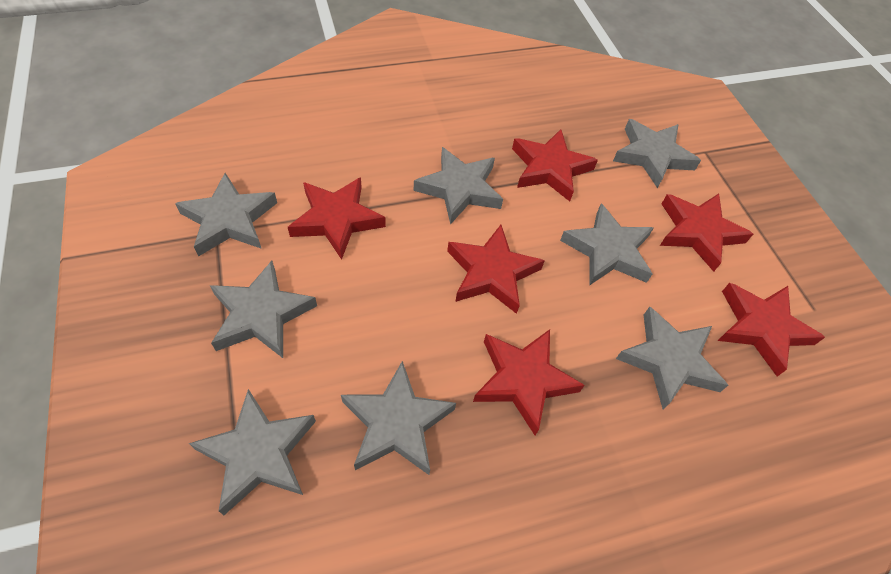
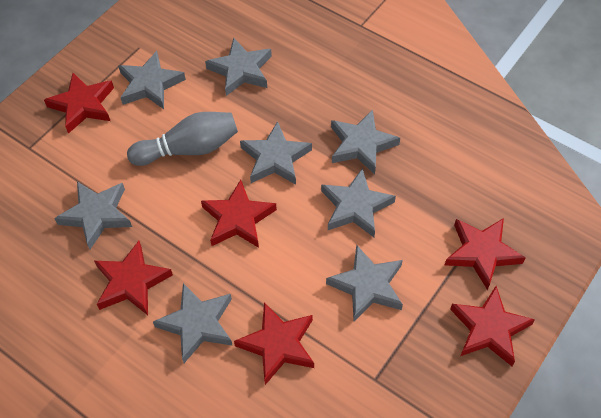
grey bowling pin: 0 -> 1

